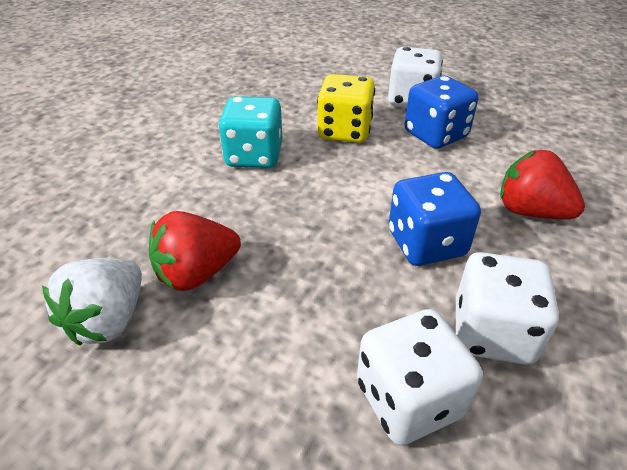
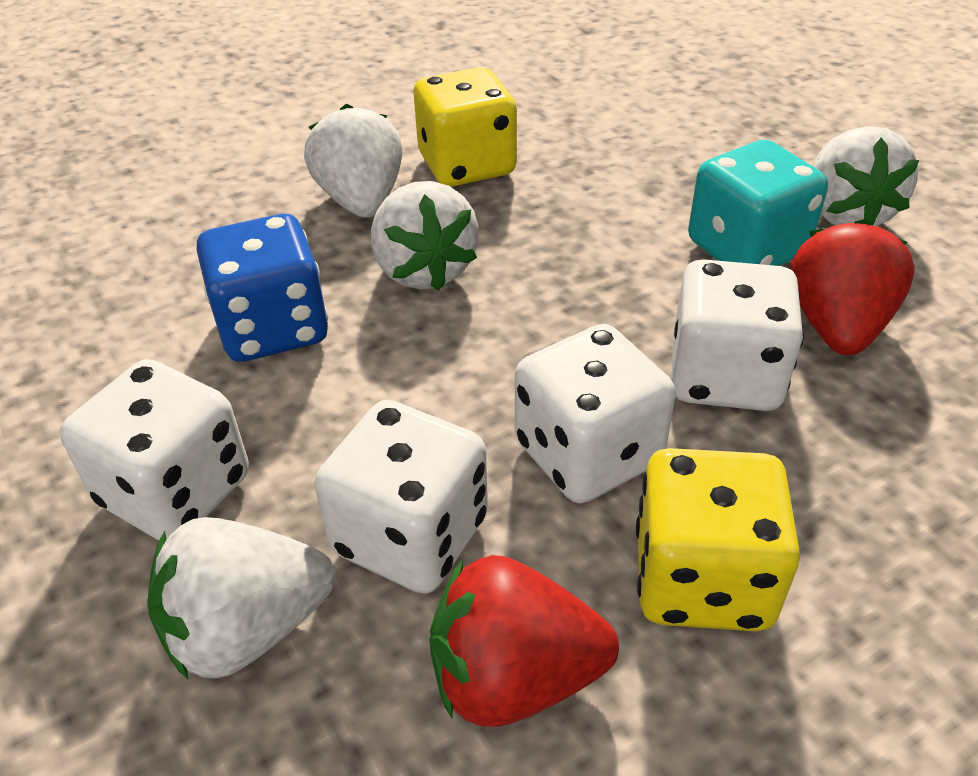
blue dice: 2 -> 1
white dice: 3 -> 4
white strawberry: 1 -> 4
yellow dice: 1 -> 2

